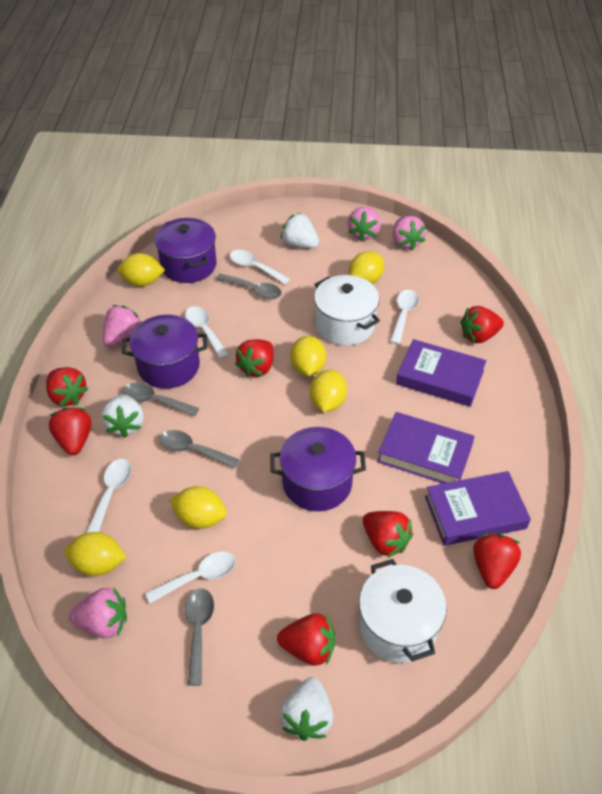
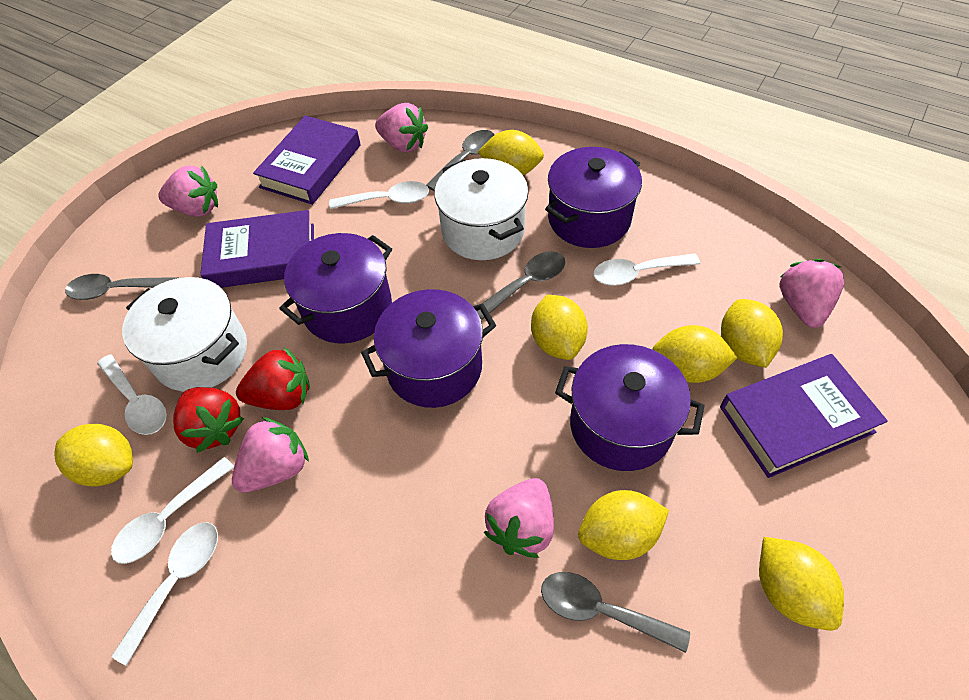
pink strawberry: 4 -> 5
purple pot: 3 -> 4
red strawberry: 7 -> 2
white strawberry: 3 -> 0
yellow lemon: 6 -> 7

